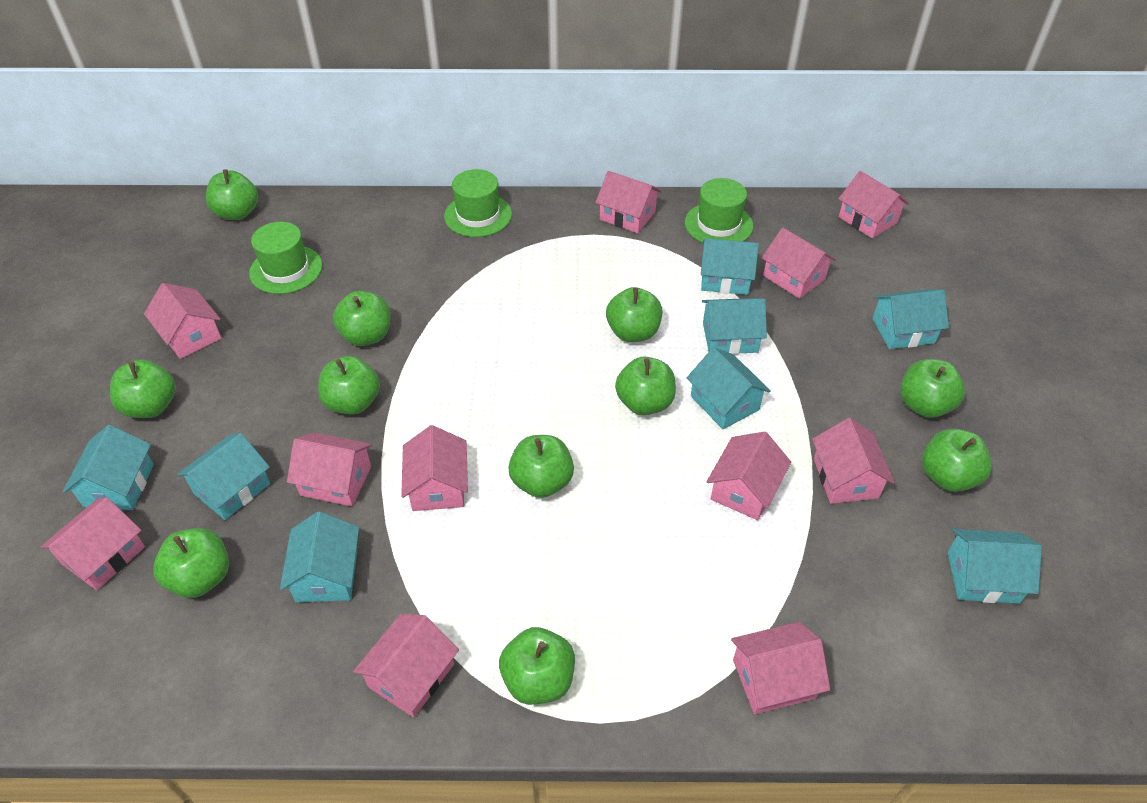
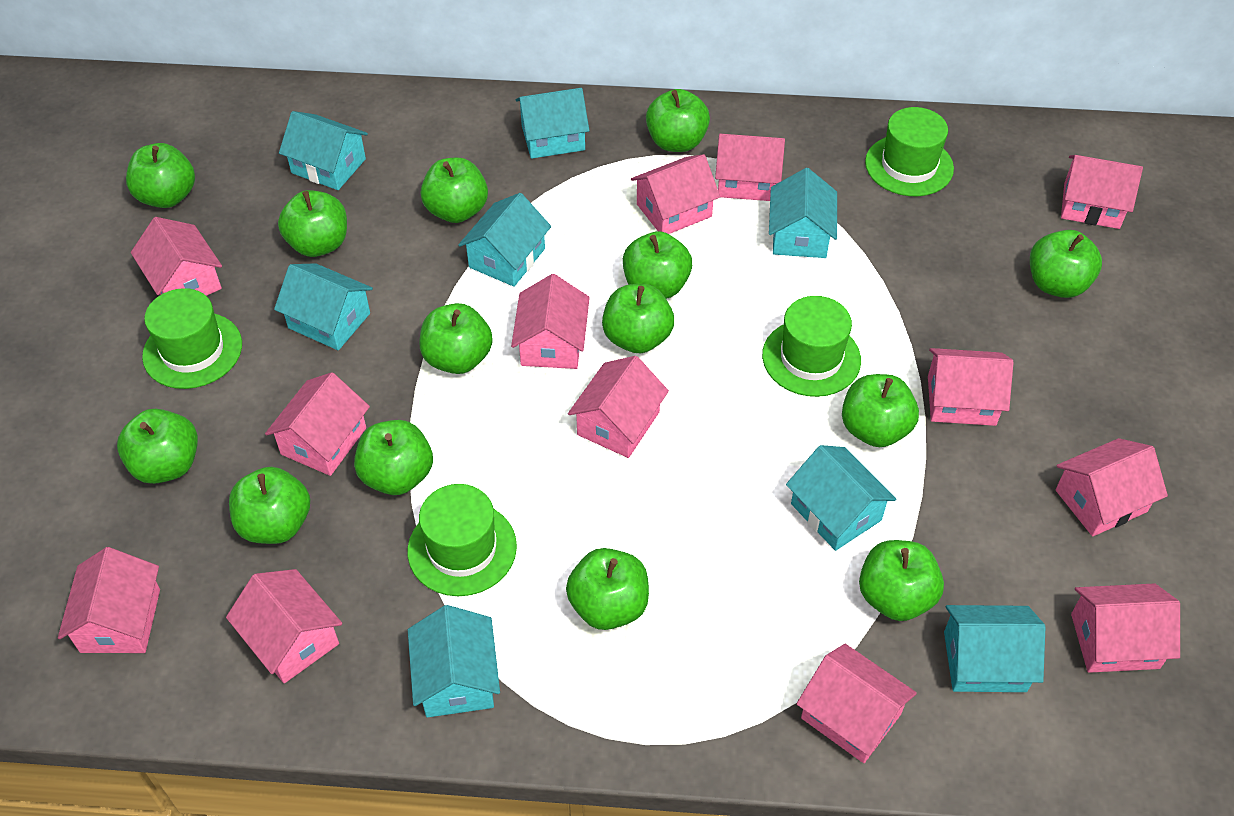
green apple: 11 -> 14
green hat: 3 -> 4
pink house: 11 -> 13

